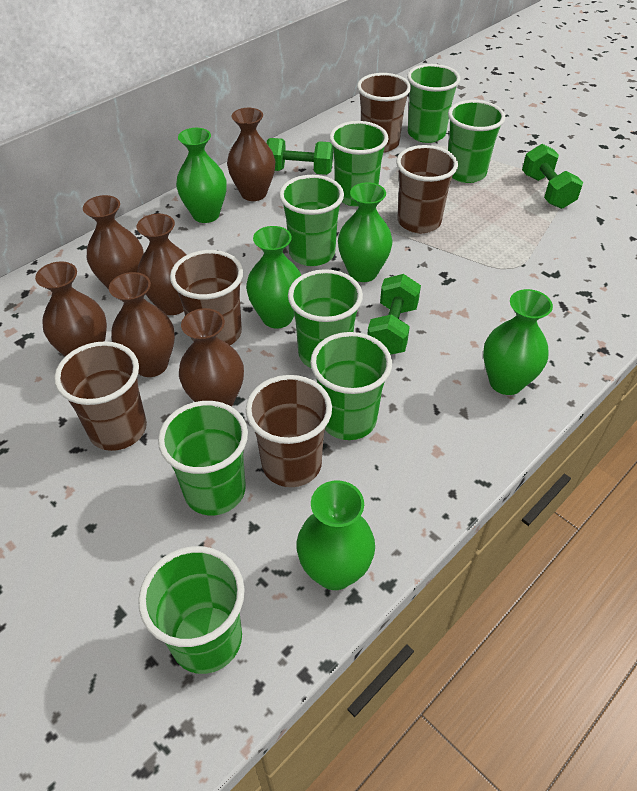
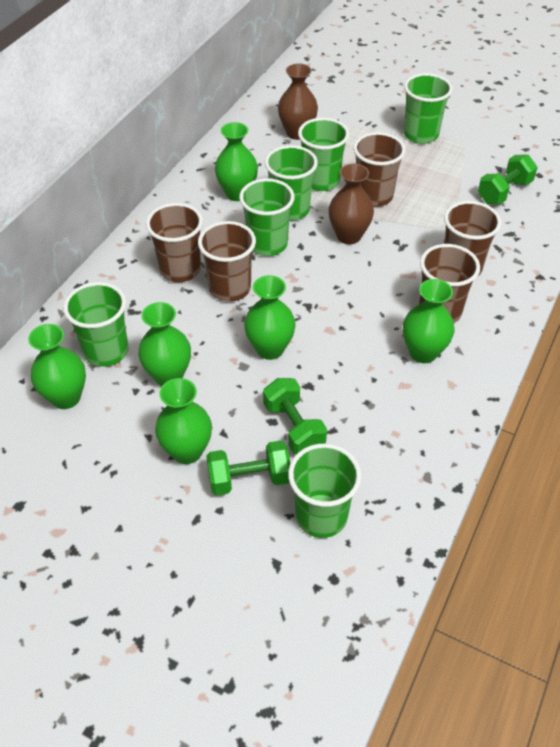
brown vase: 6 -> 2
green cup: 8 -> 6
green vase: 5 -> 6

